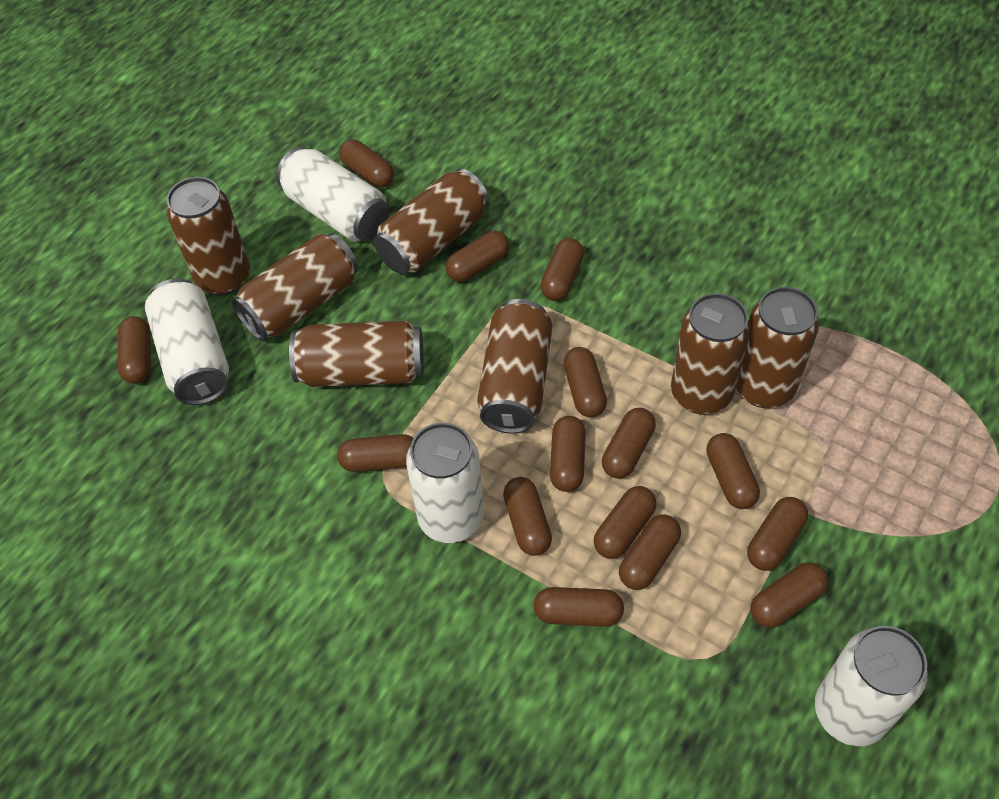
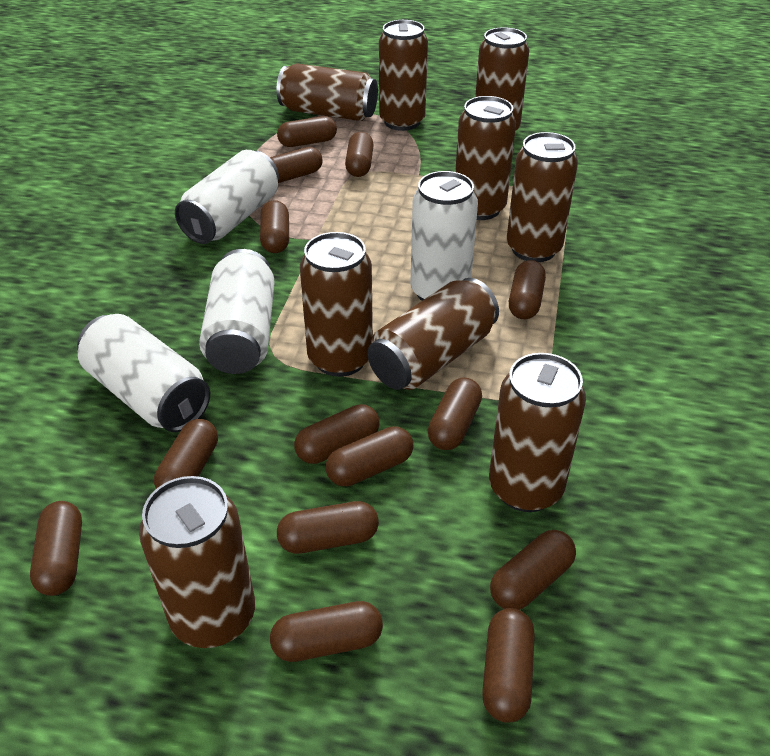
brown can: 7 -> 9
brown capsule: 15 -> 14

